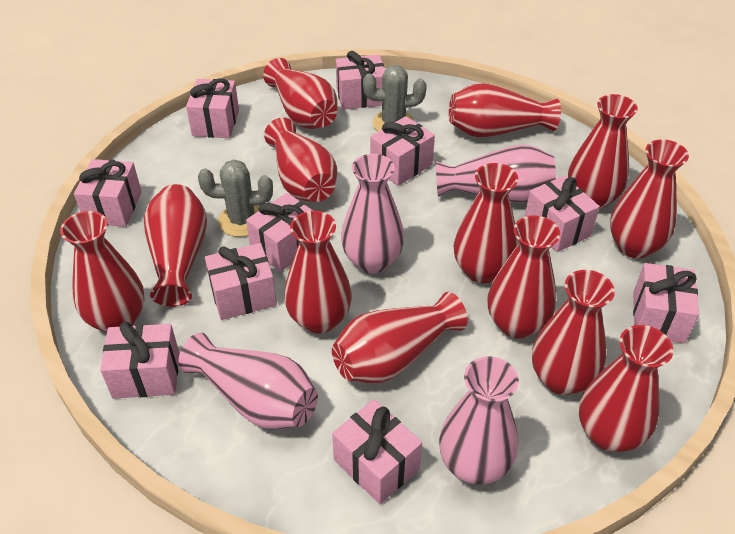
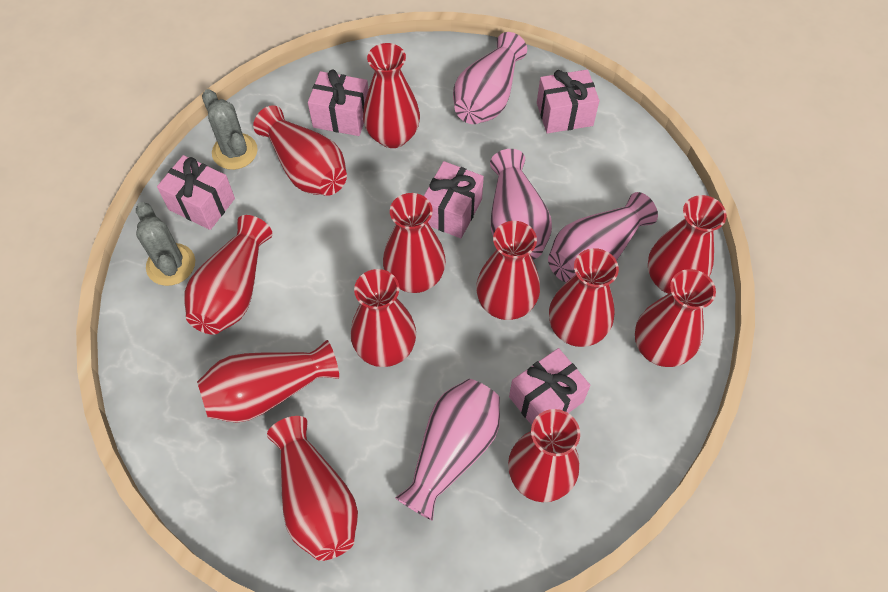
pink gift: 10 -> 5
red vase: 13 -> 12

